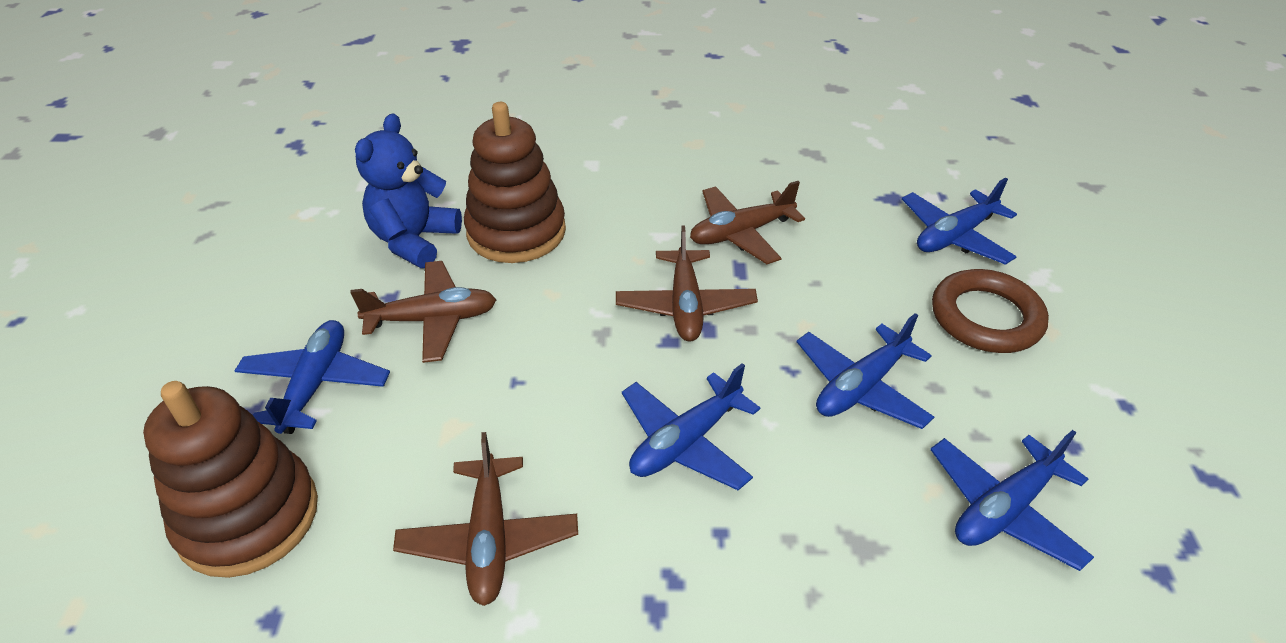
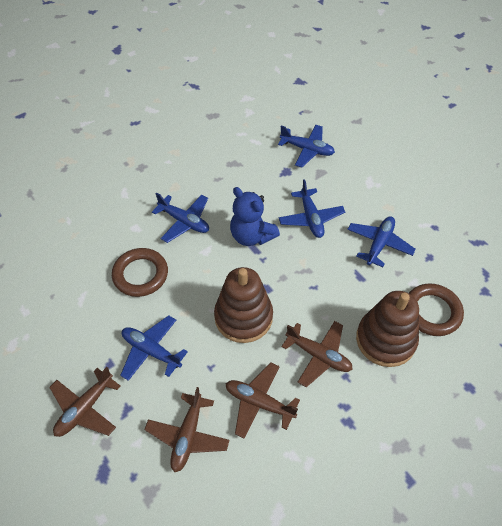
brown ring: 1 -> 2

